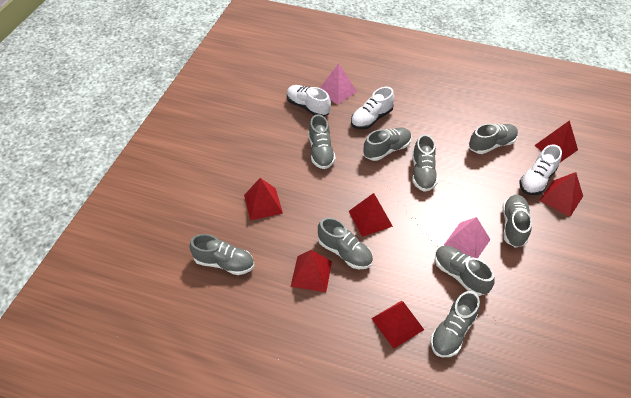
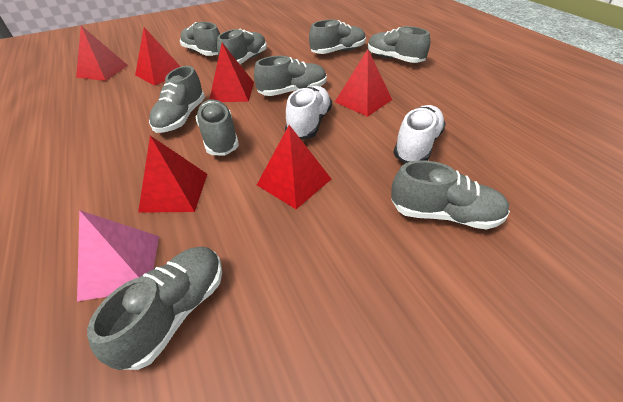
pink pyramid: 2 -> 1
white shoe: 3 -> 2

